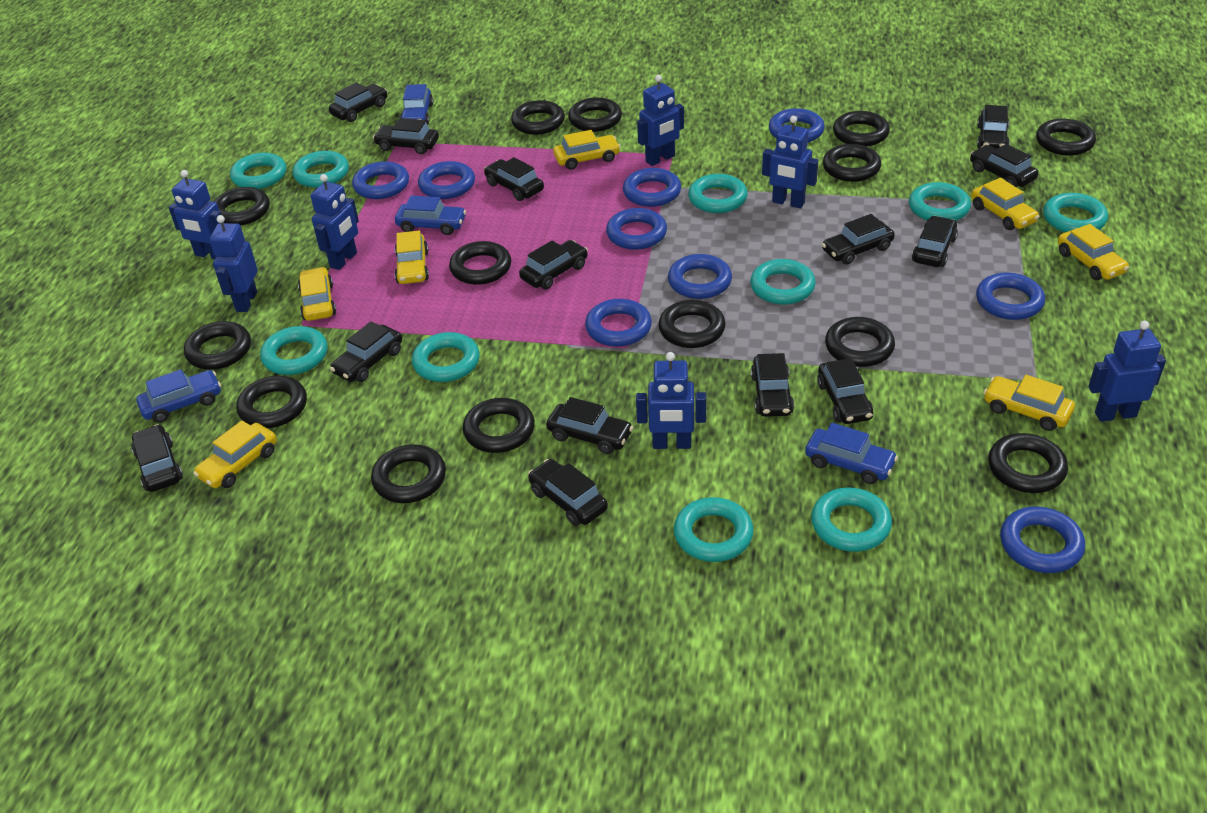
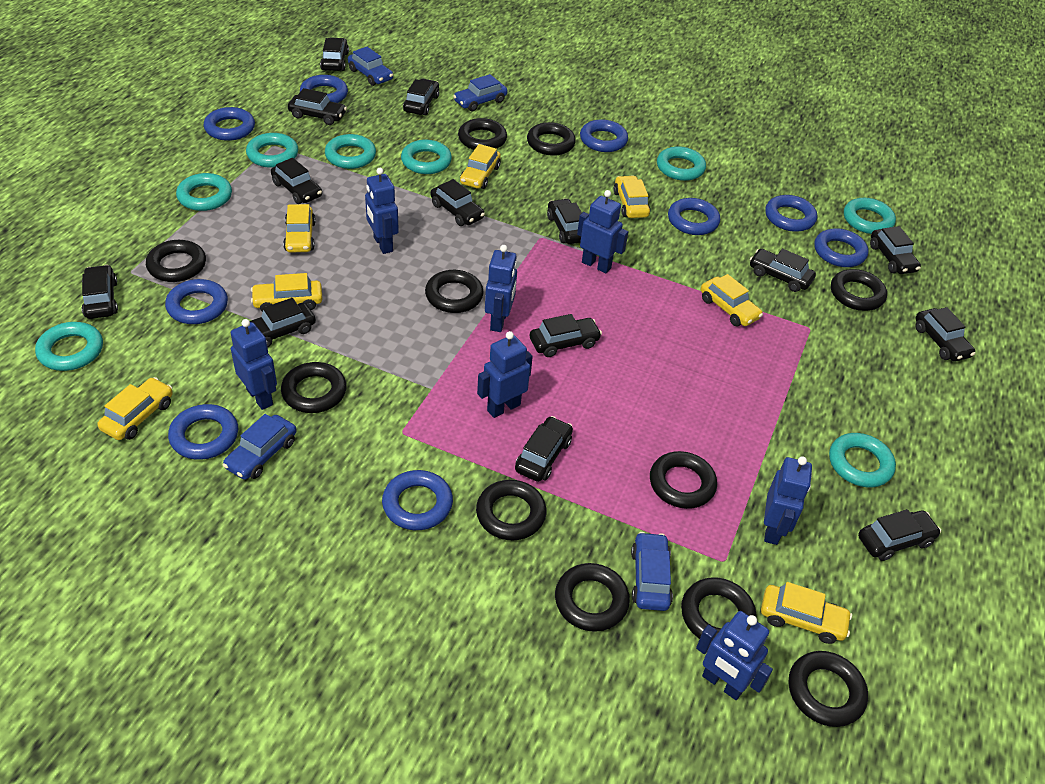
black ring: 14 -> 11
turquoise ring: 10 -> 8

